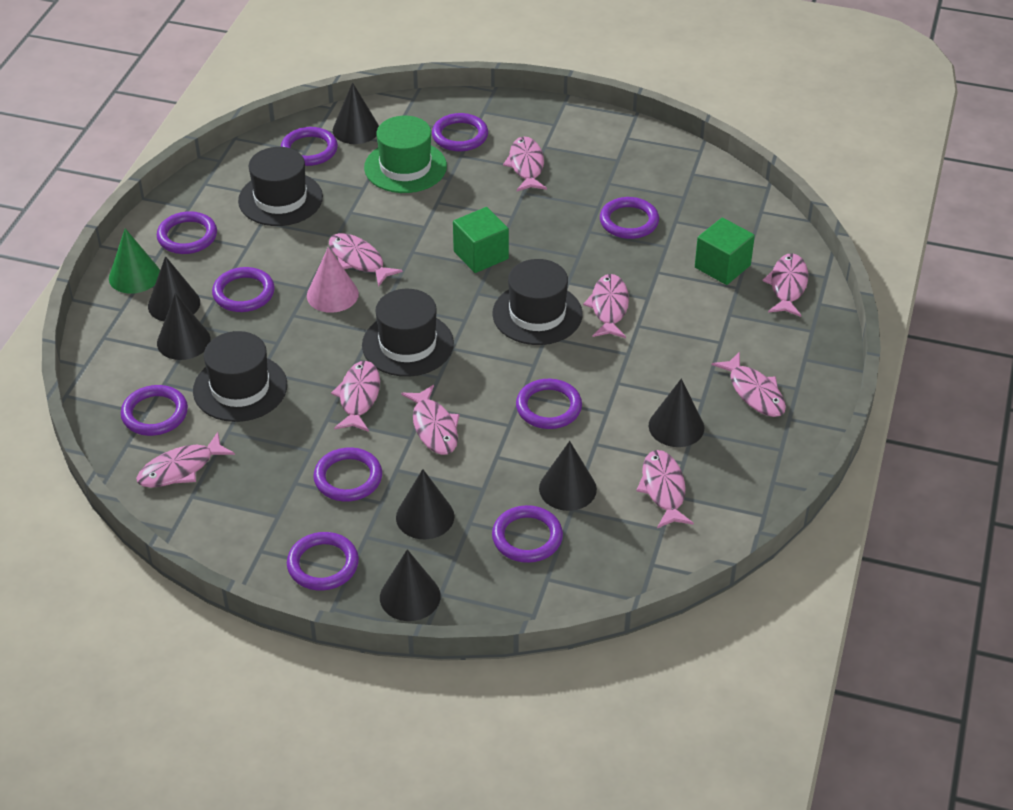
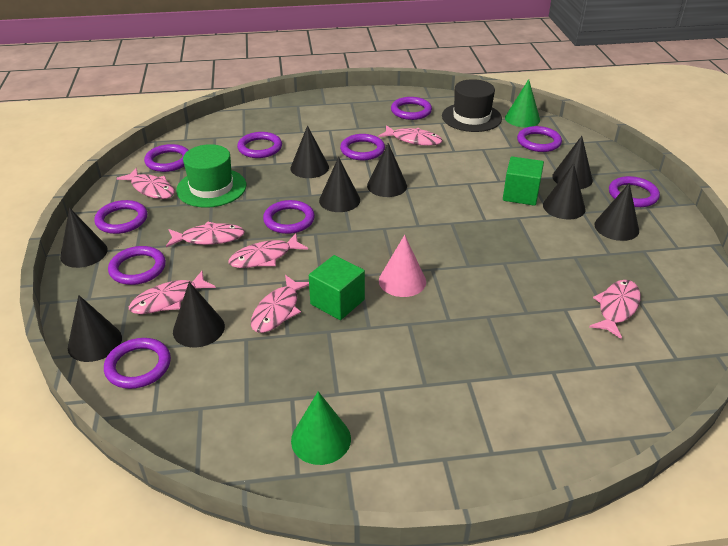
black cone: 7 -> 9
black hat: 4 -> 1
green cone: 1 -> 2
pink fish: 9 -> 7

